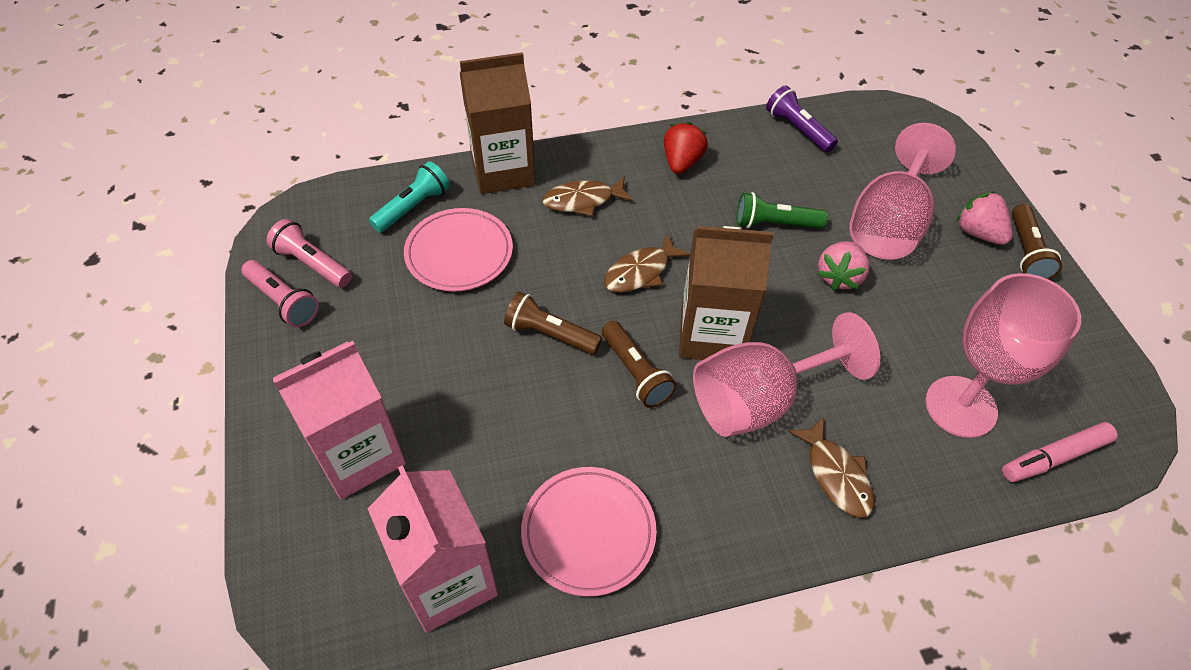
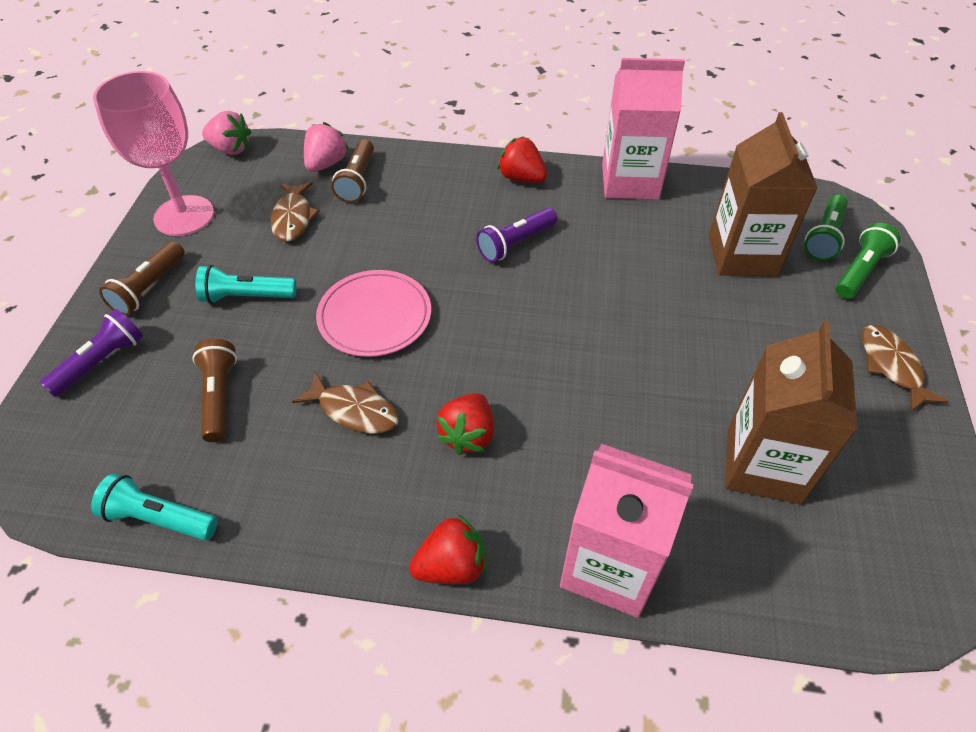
green flashlight: 1 -> 2
pink flashlight: 2 -> 0
pink goblet: 3 -> 1
pink marker: 1 -> 0
pink plate: 2 -> 1
purple flashlight: 1 -> 2
red strawberry: 1 -> 3
turquoise flashlight: 1 -> 2

